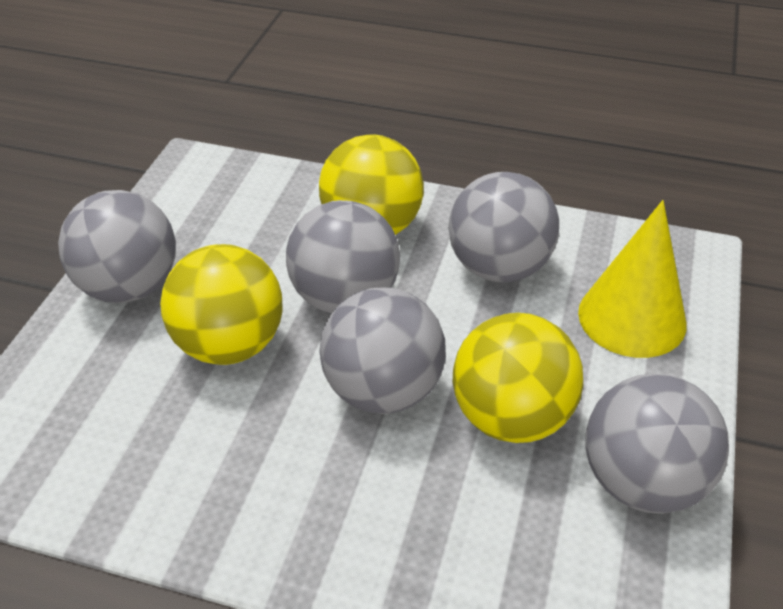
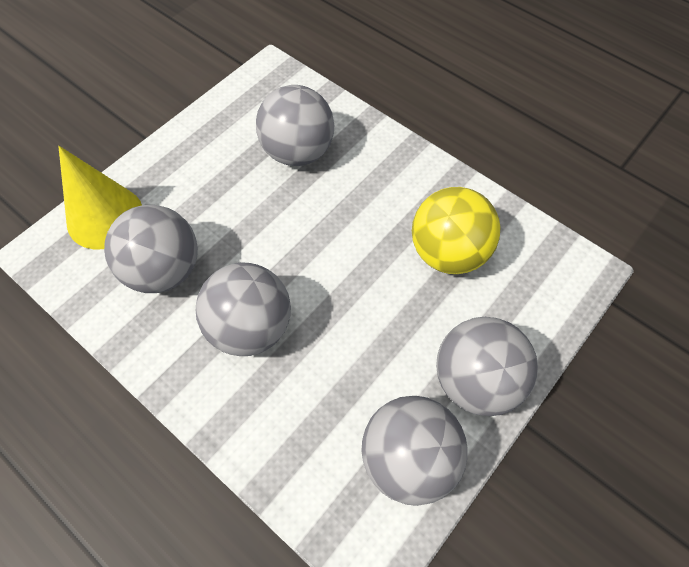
yellow ball: 3 -> 1

